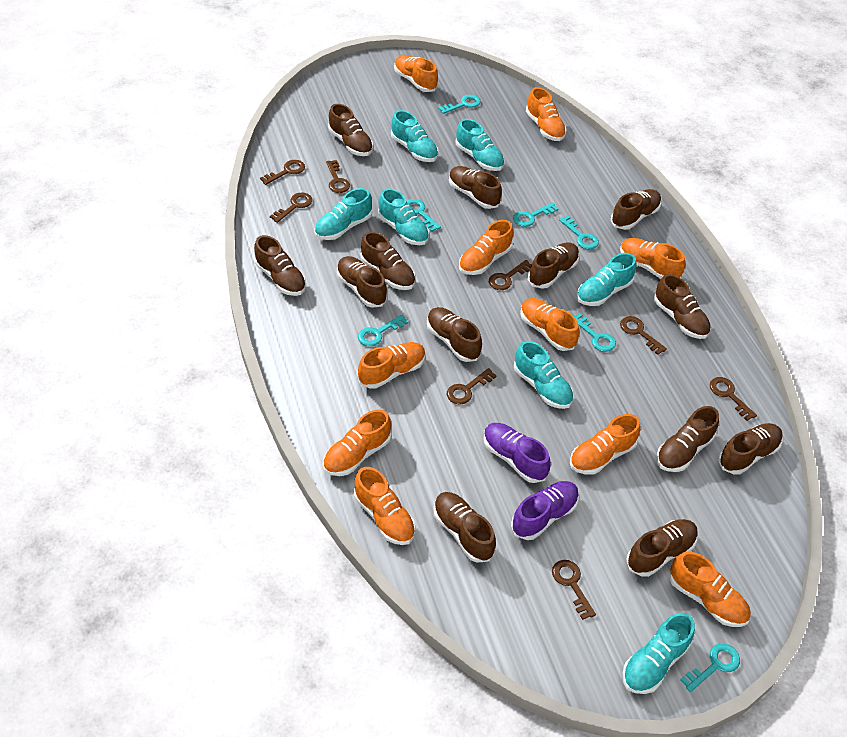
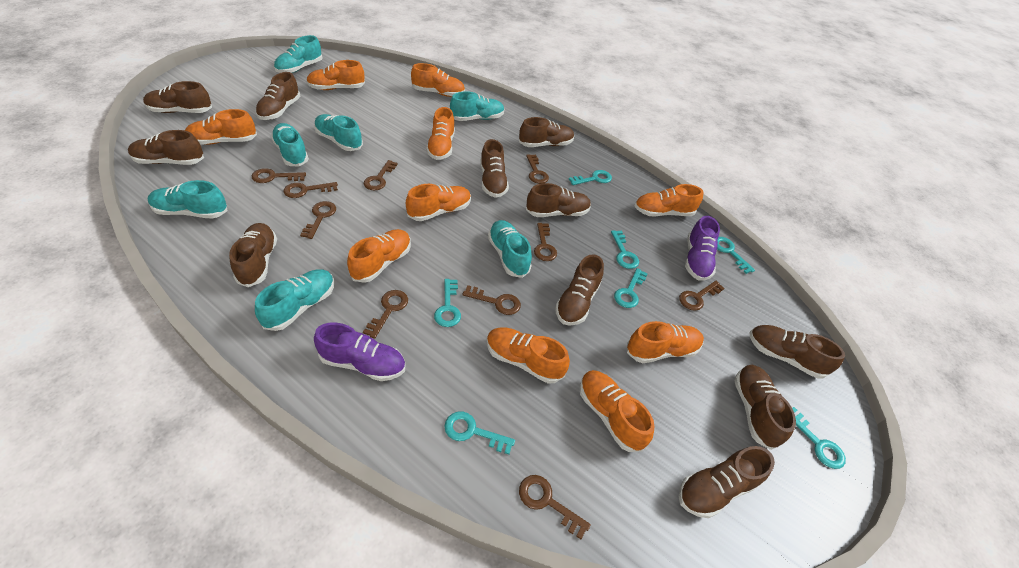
brown key: 8 -> 10
brown shoe: 13 -> 11

